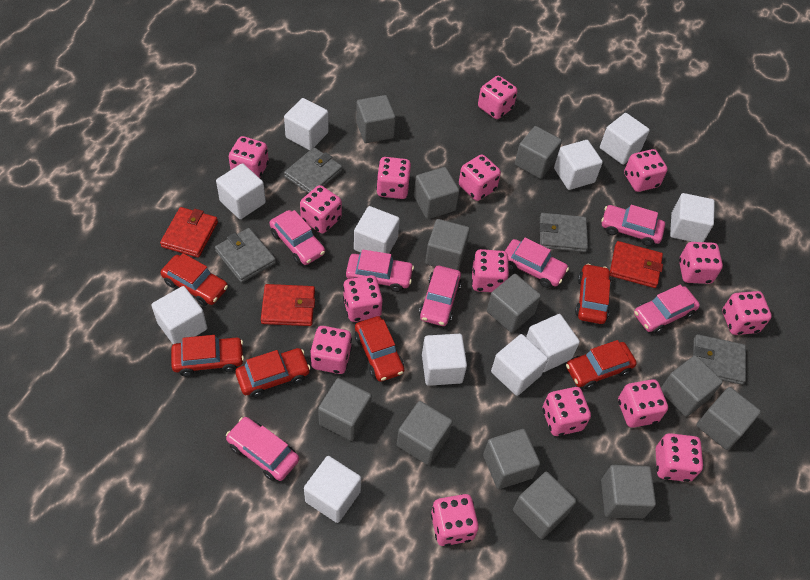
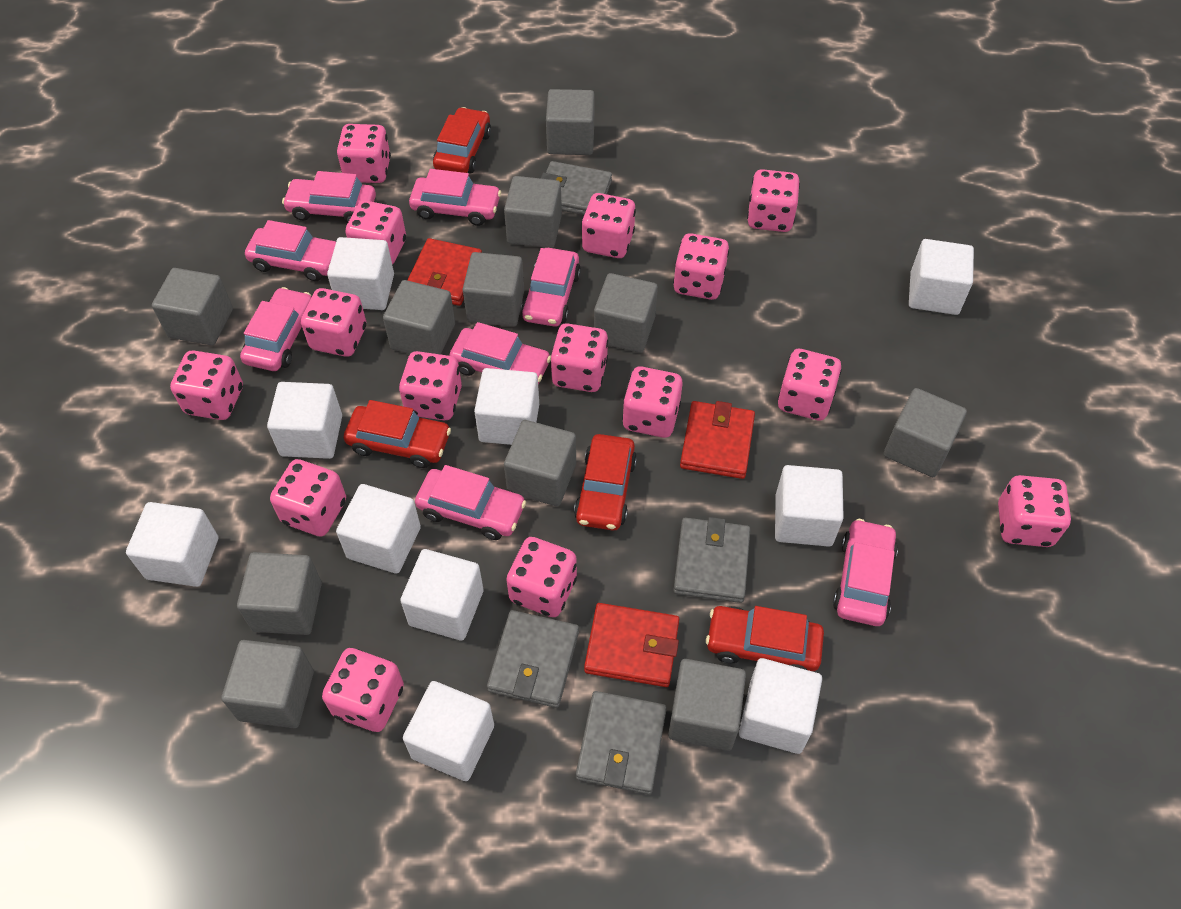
grey cube: 12 -> 11
pink car: 7 -> 8
red car: 6 -> 4
white cube: 11 -> 10

